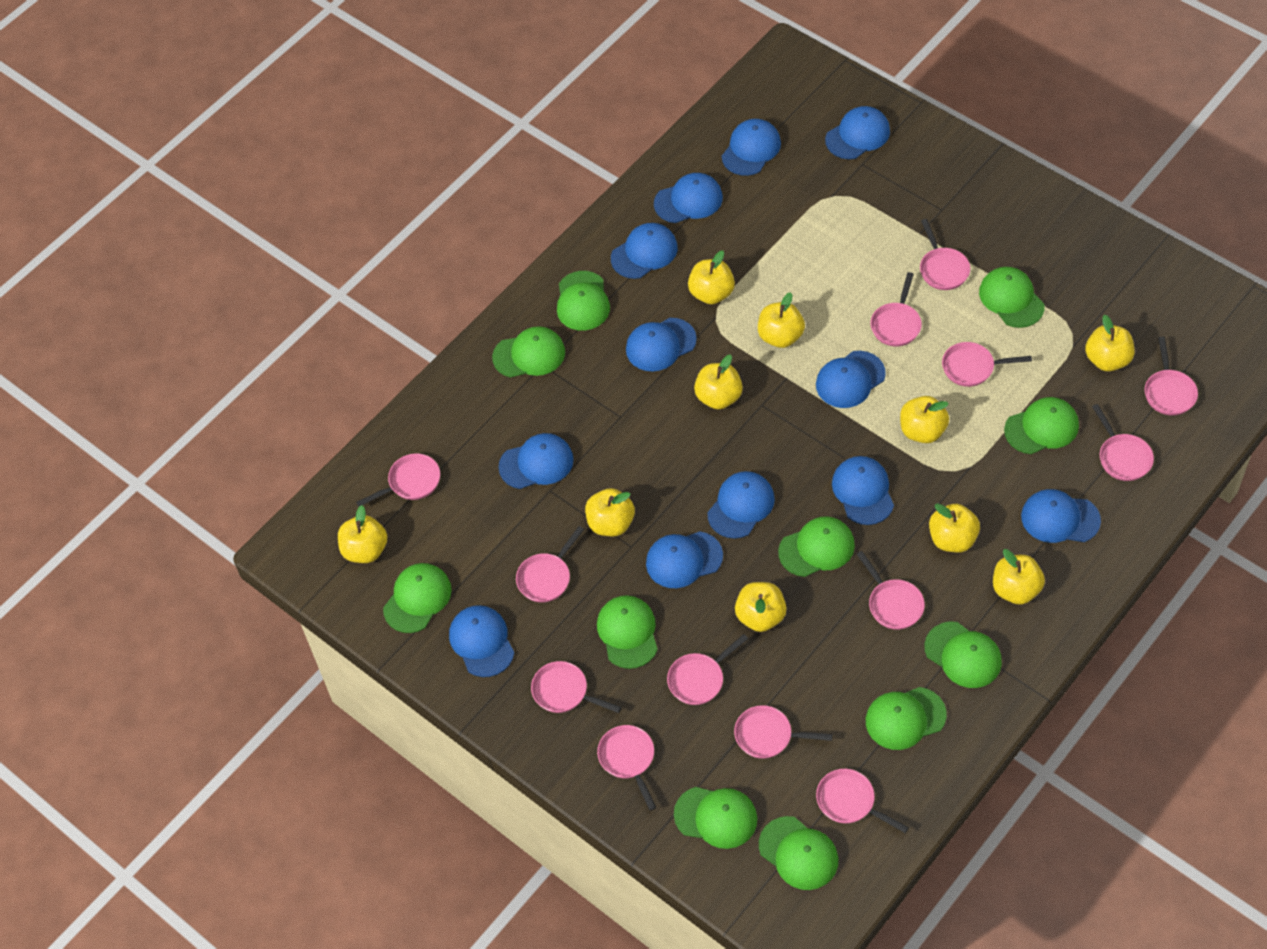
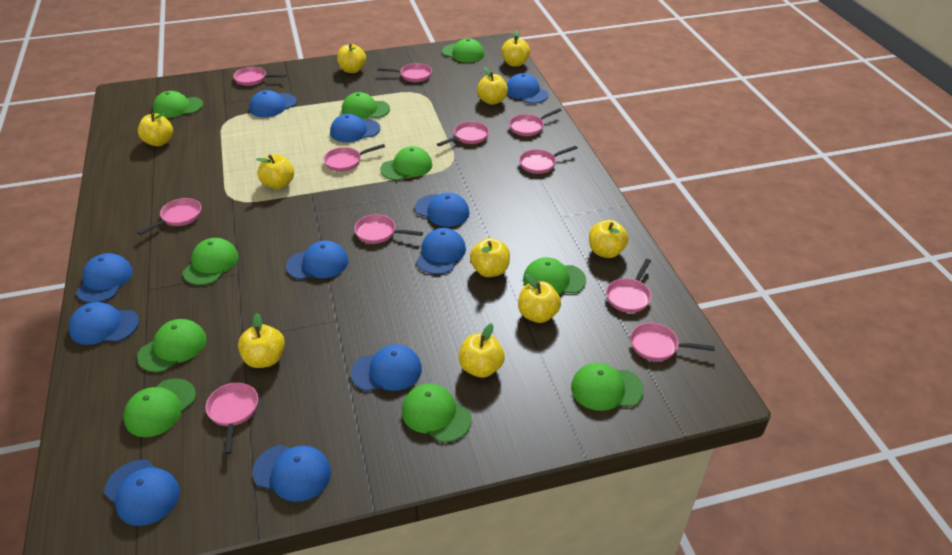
blue cap: 12 -> 11
green cap: 11 -> 10
pink pan: 13 -> 11

